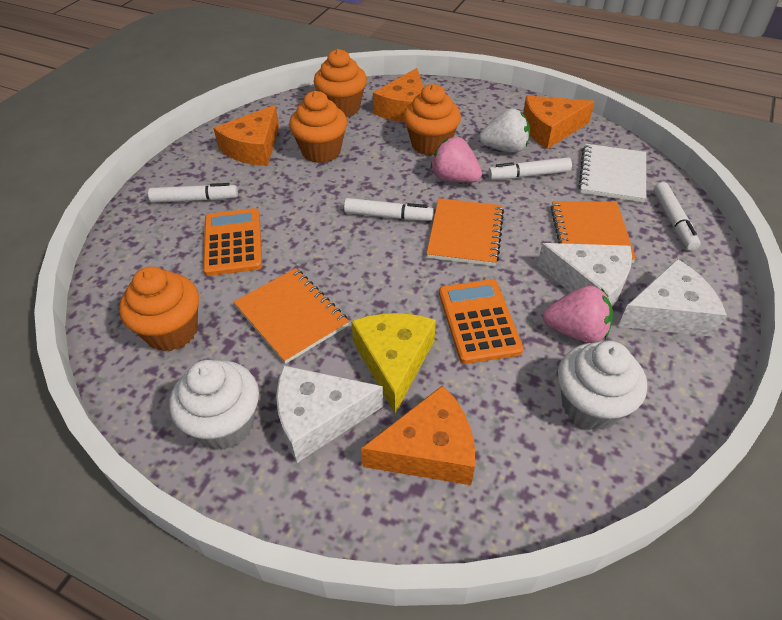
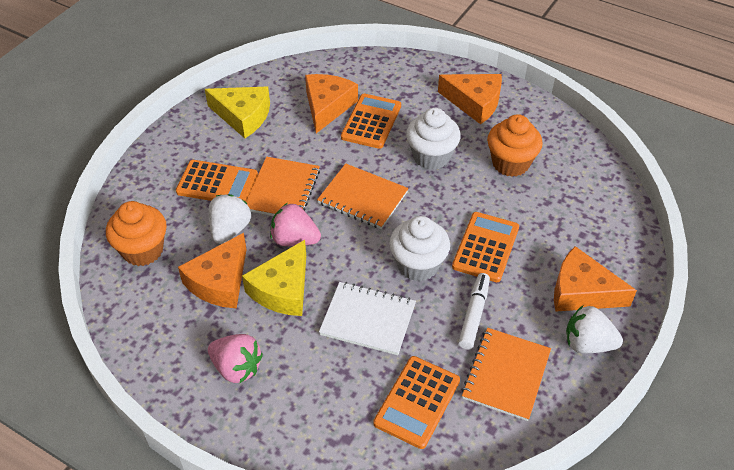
orange calculator: 2 -> 4
orange cupcake: 4 -> 2
white cheese: 3 -> 0
white marker: 4 -> 1
white strawberry: 1 -> 2
yellow cheese: 1 -> 2

